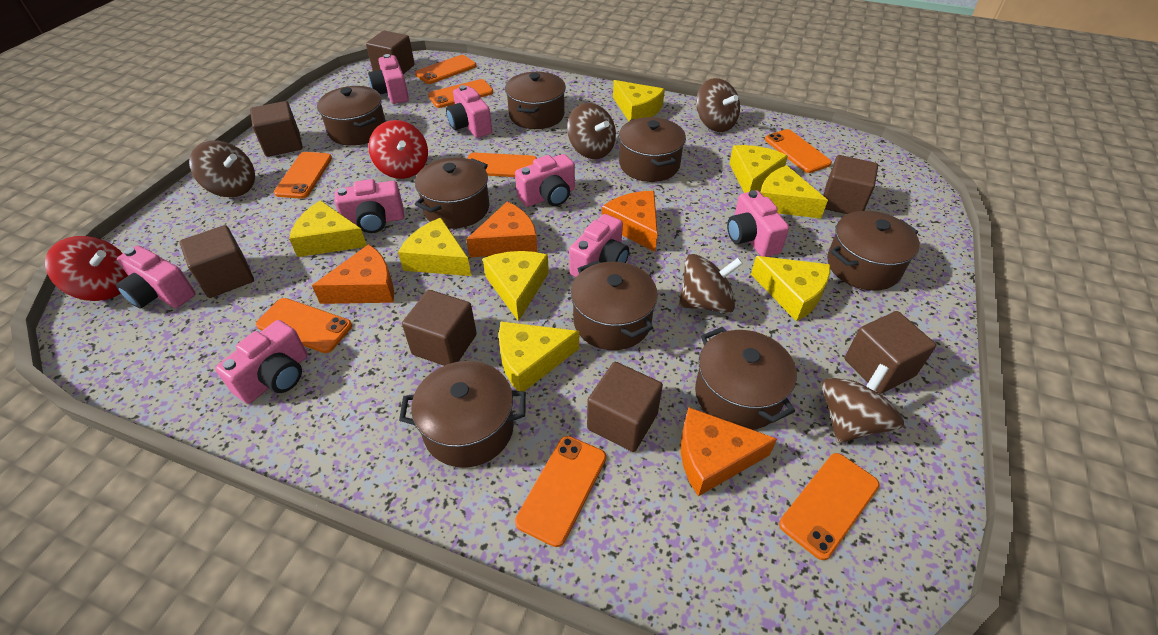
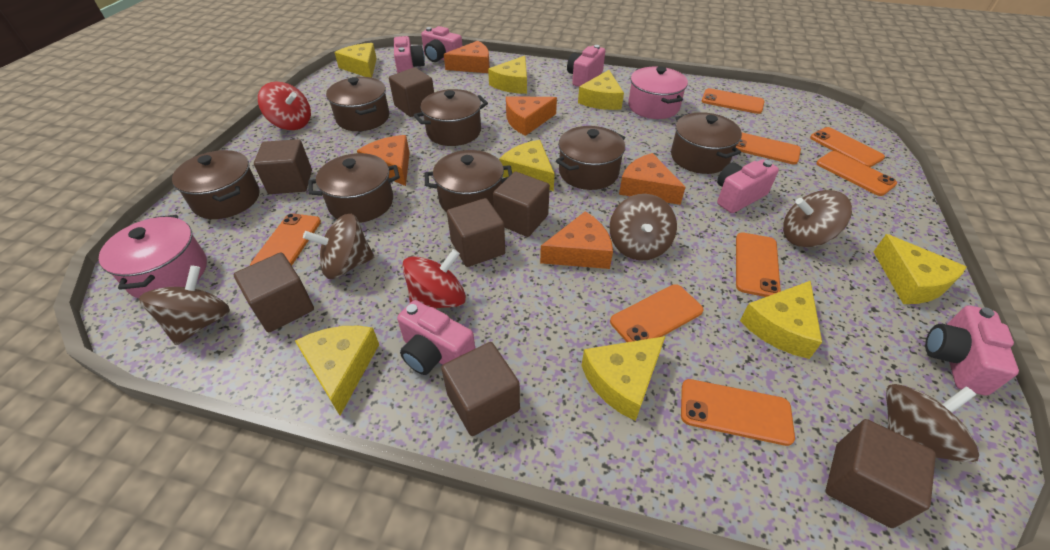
brown pot: 8 -> 7
orange cheese: 4 -> 5
pink camera: 8 -> 6
pink pot: 0 -> 2

